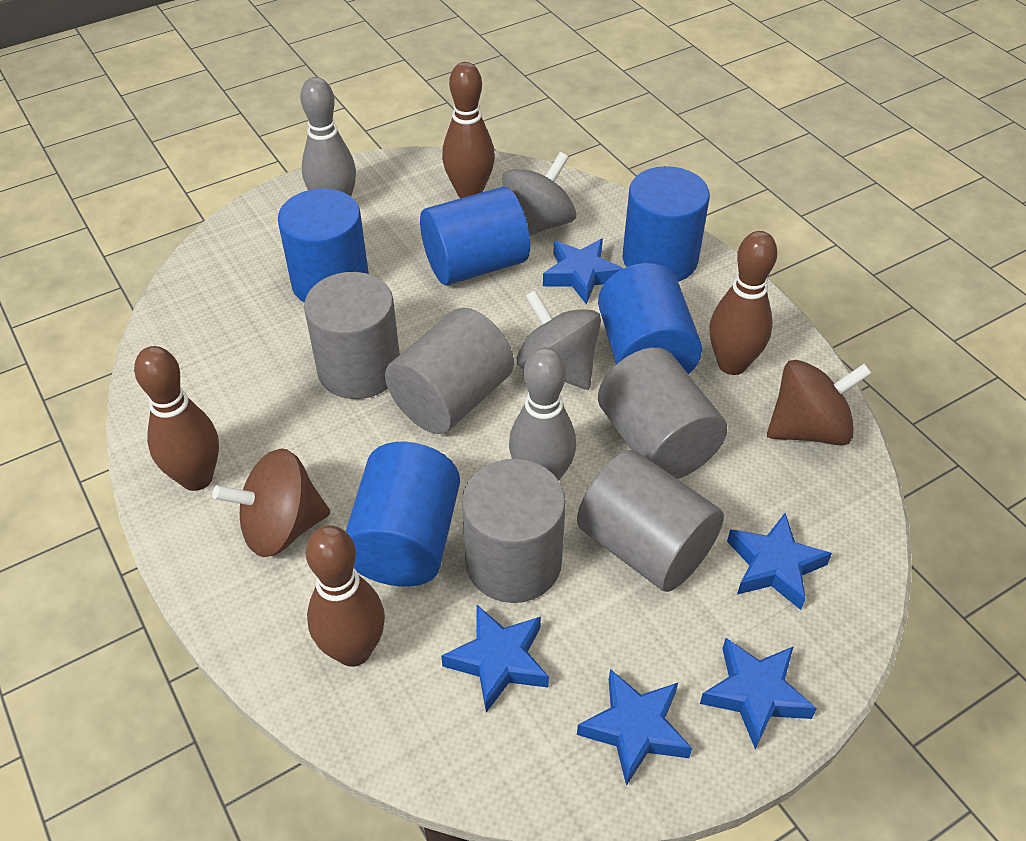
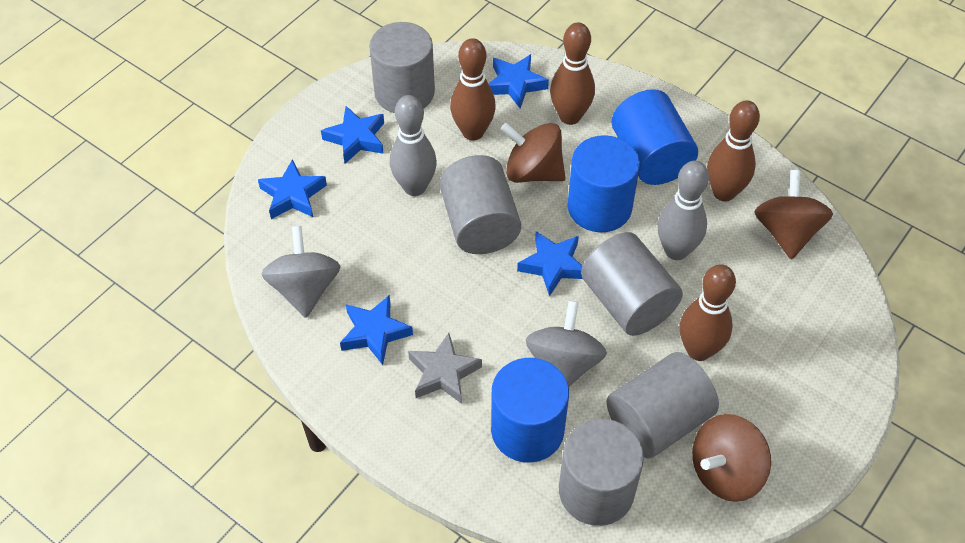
blue cylinder: 5 -> 3
brown spinning top: 2 -> 3
grey star: 0 -> 1

